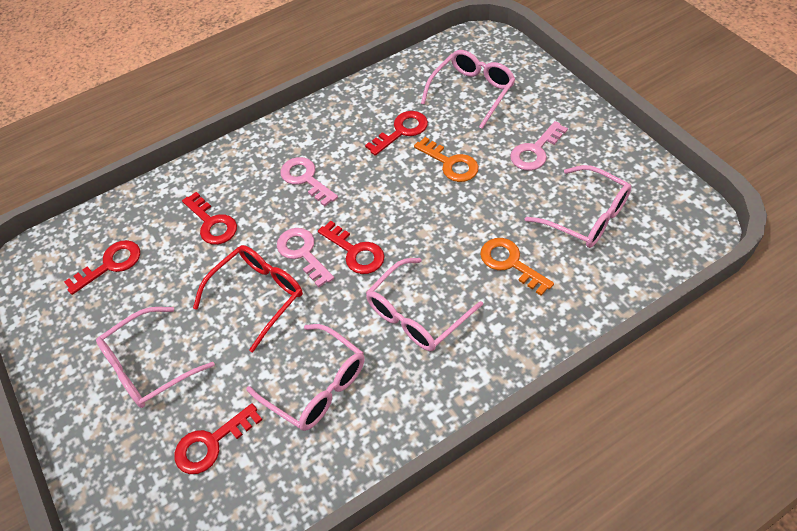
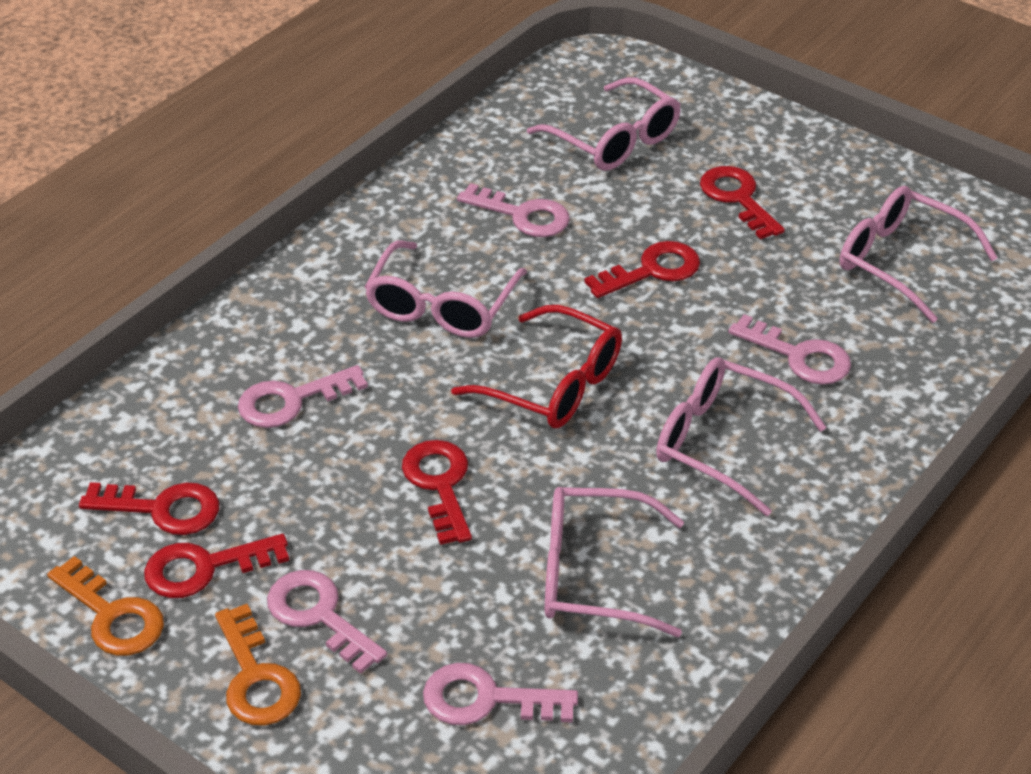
pink key: 3 -> 5

